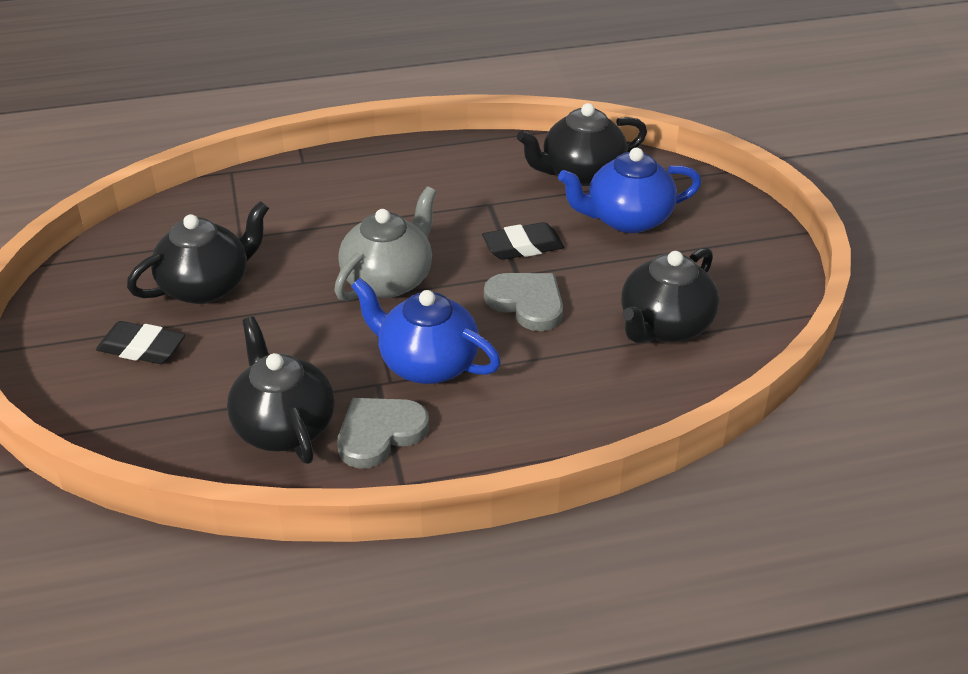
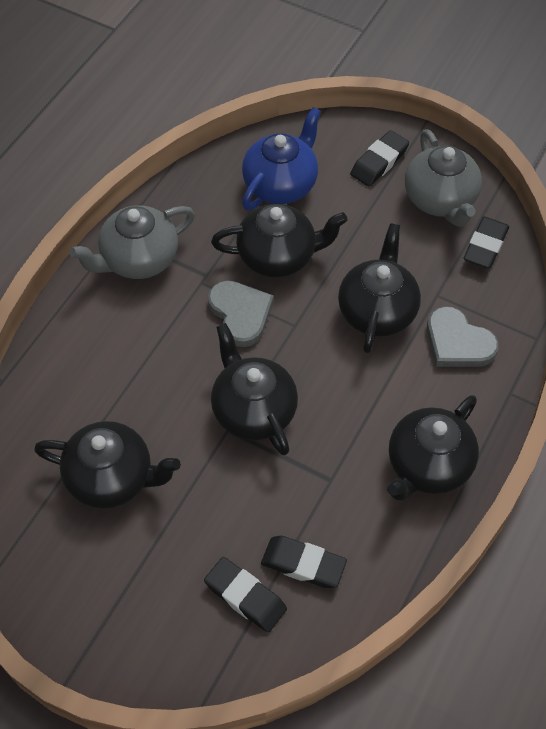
black eraser: 2 -> 4
black teapot: 4 -> 5
blue teapot: 2 -> 1
grey teapot: 1 -> 2

